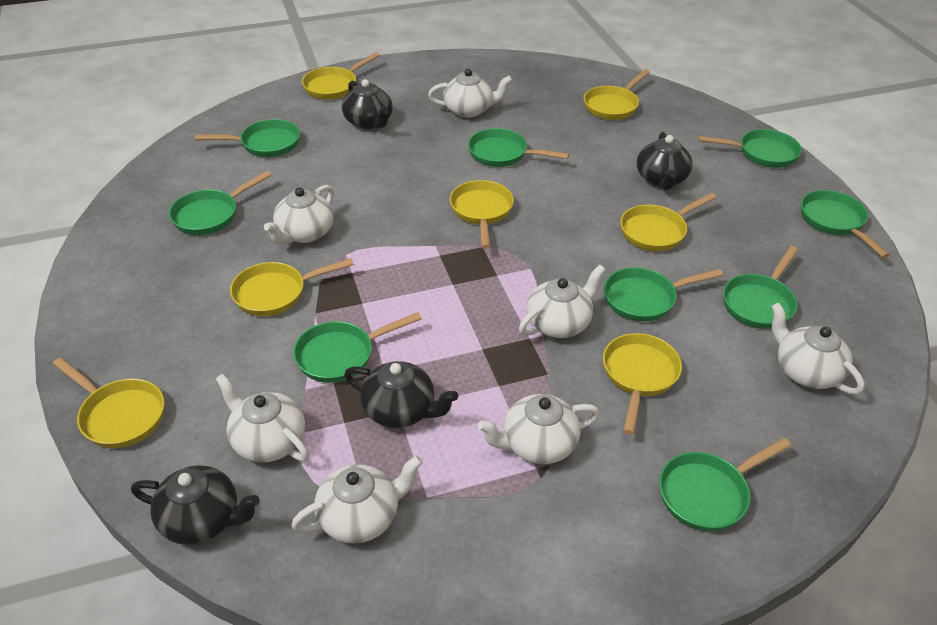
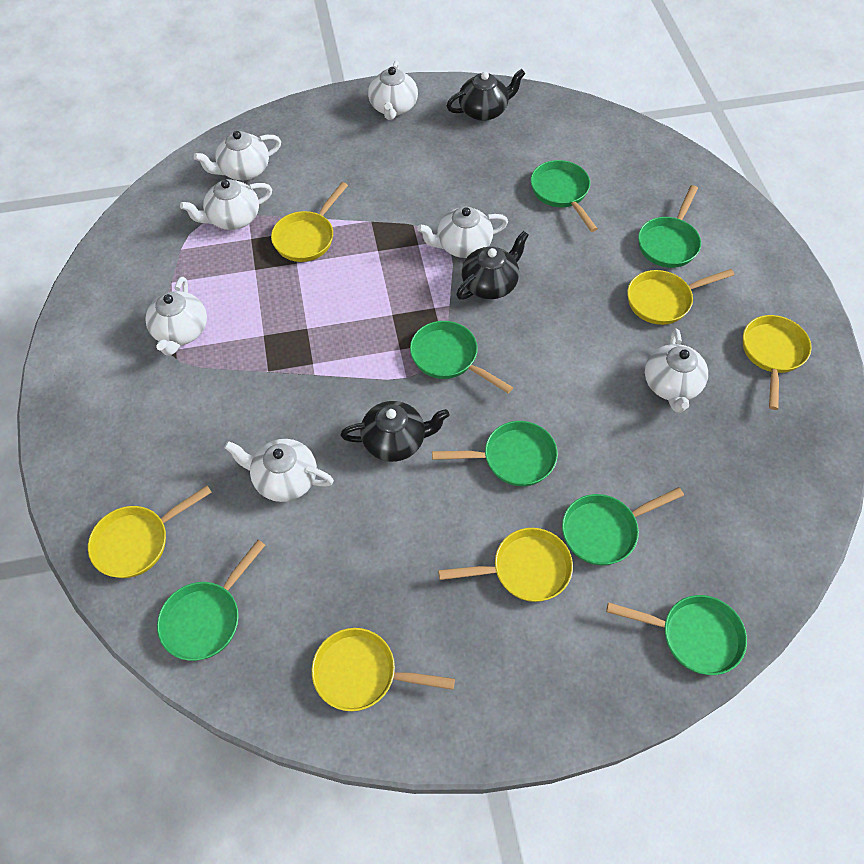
black teapot: 4 -> 3
green pan: 9 -> 7
yellow pan: 7 -> 6

